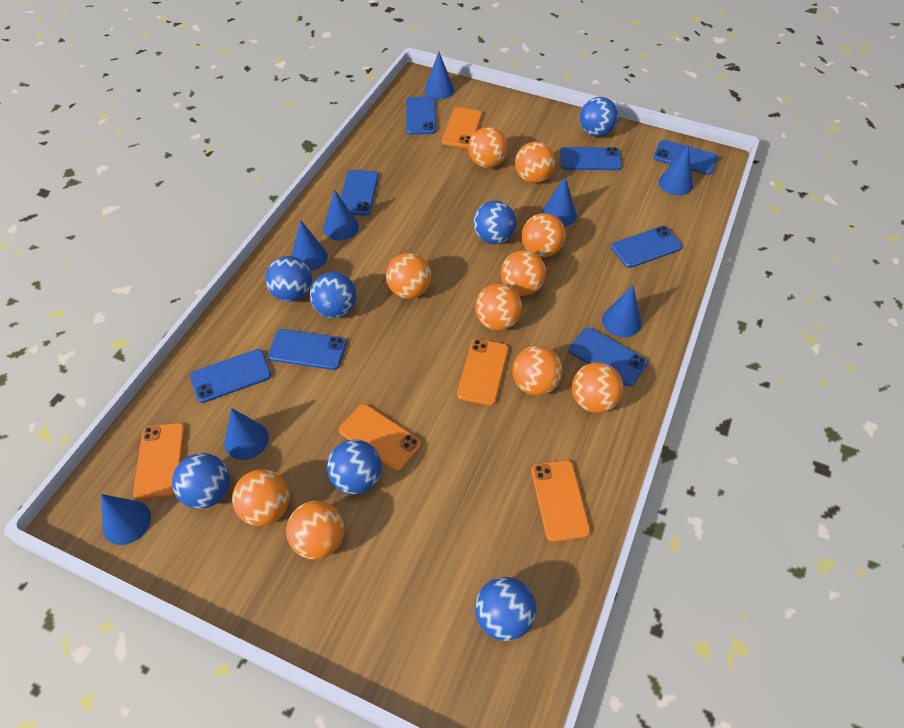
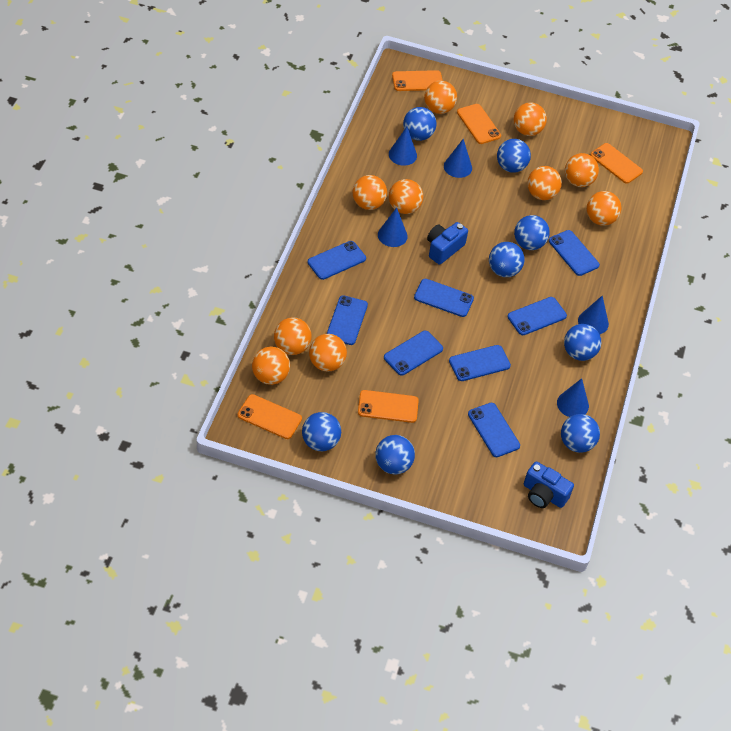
blue ball: 7 -> 8
blue camera: 0 -> 2
blue cone: 8 -> 5

